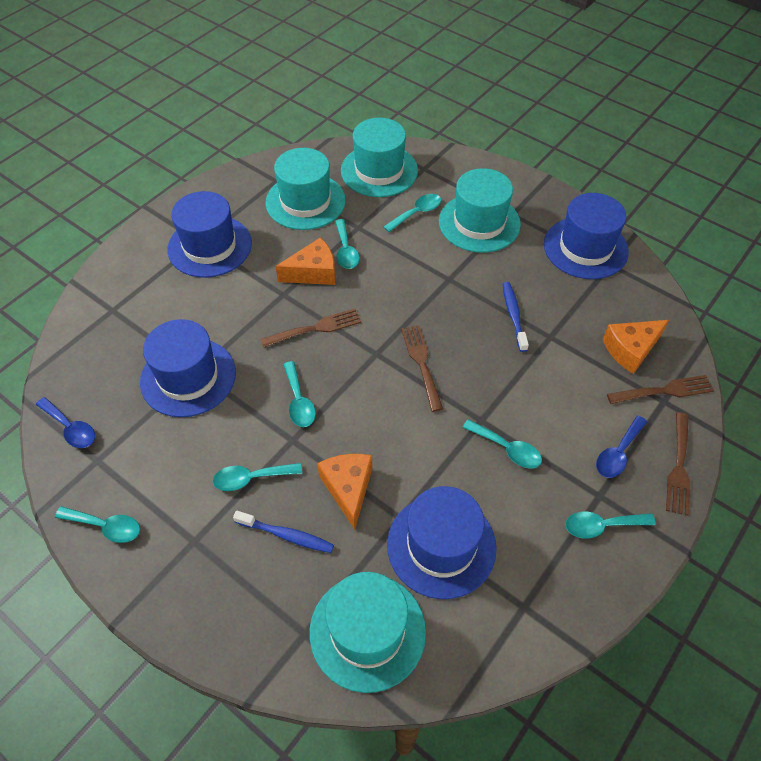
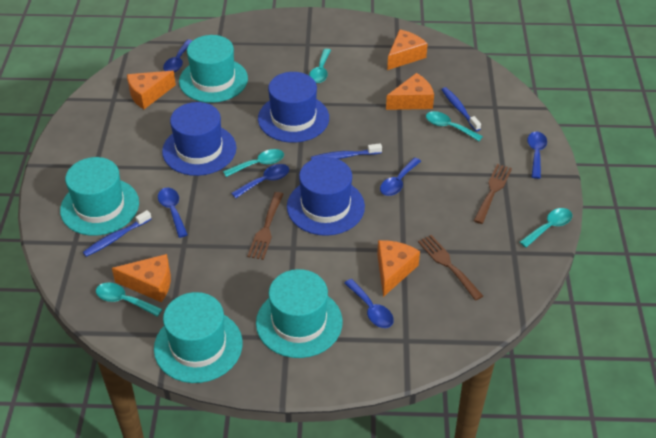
blue hat: 4 -> 3
blue spoon: 2 -> 6
blue toothbrush: 2 -> 3
brown fork: 4 -> 3
orange cheese: 3 -> 5
turquoise spoon: 7 -> 5

